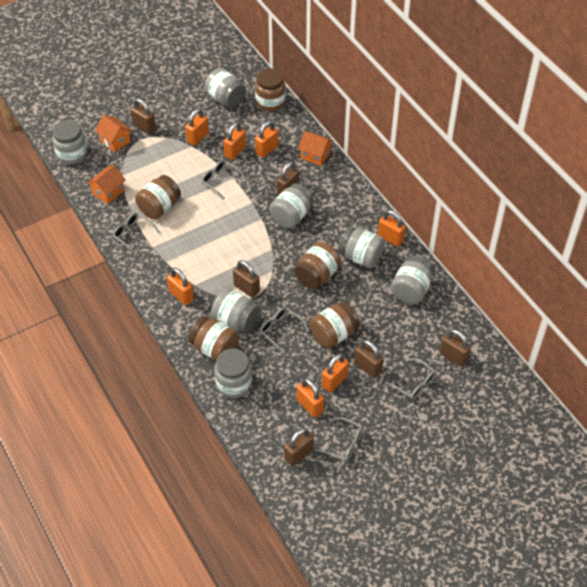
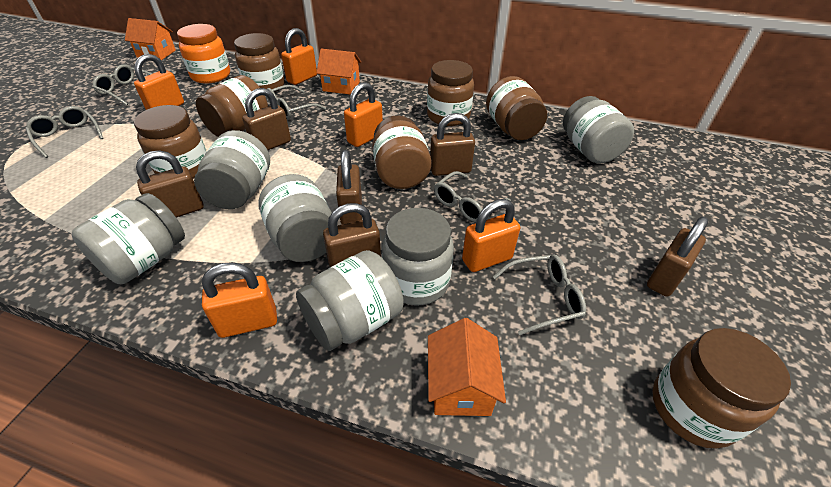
brown jar: 5 -> 7
grey jar: 7 -> 6
orange jar: 0 -> 1
orange padlock: 7 -> 5

